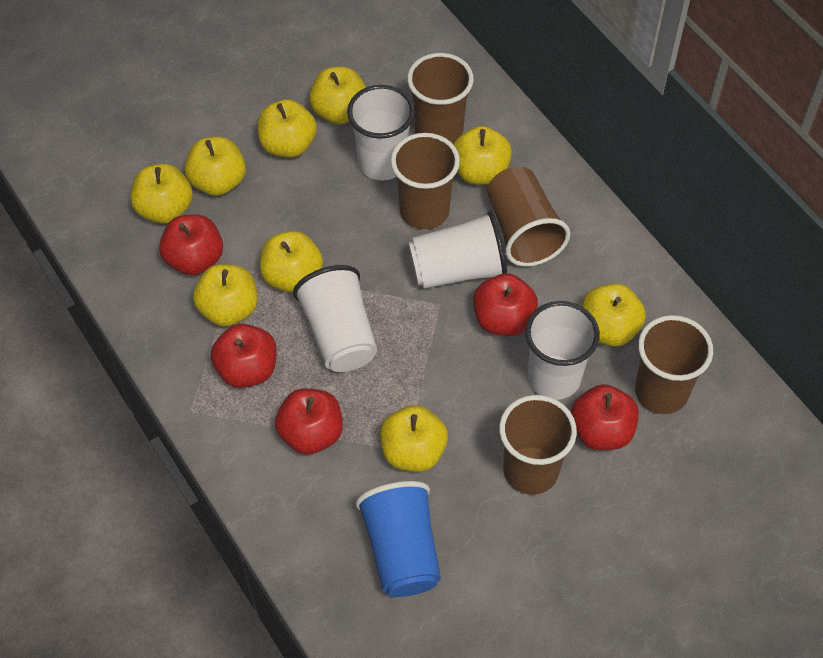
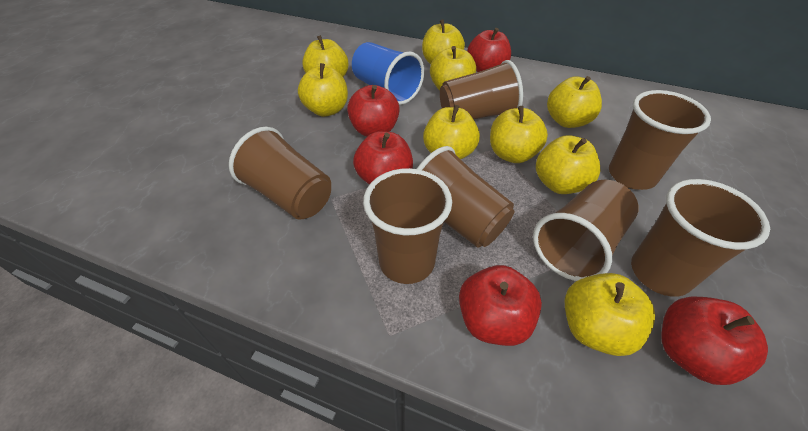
brown cup: 5 -> 7
white cup: 4 -> 0

